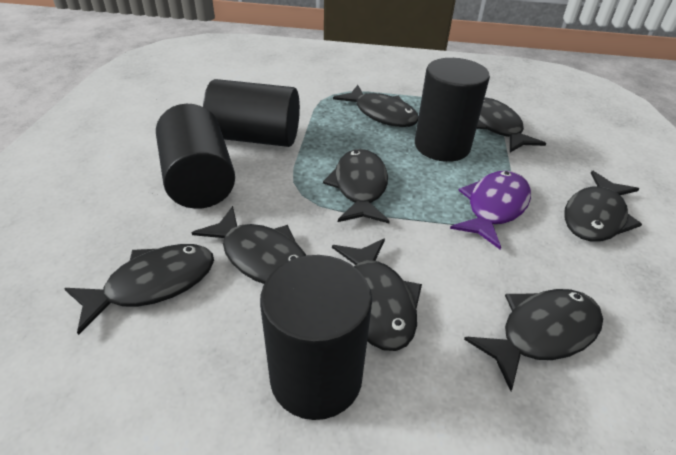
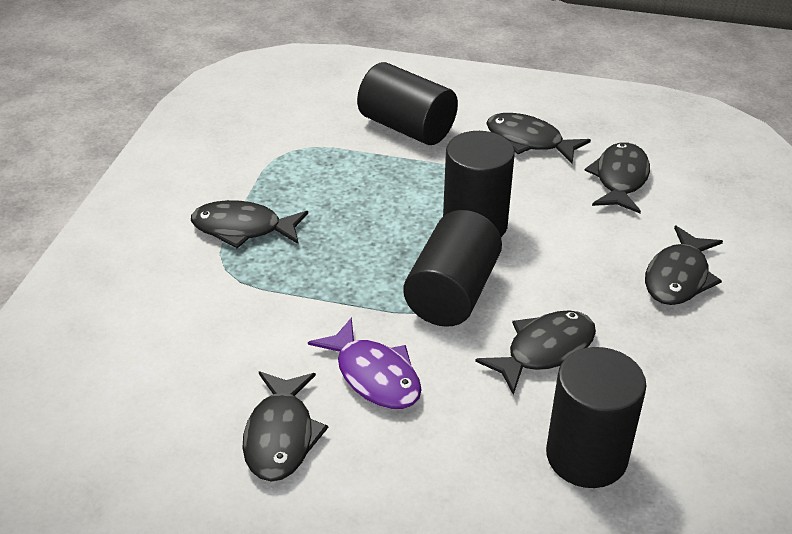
black fish: 8 -> 6

